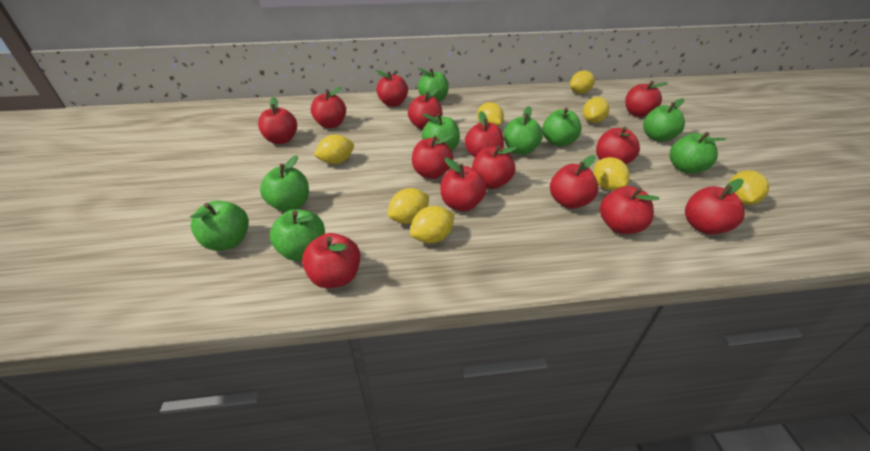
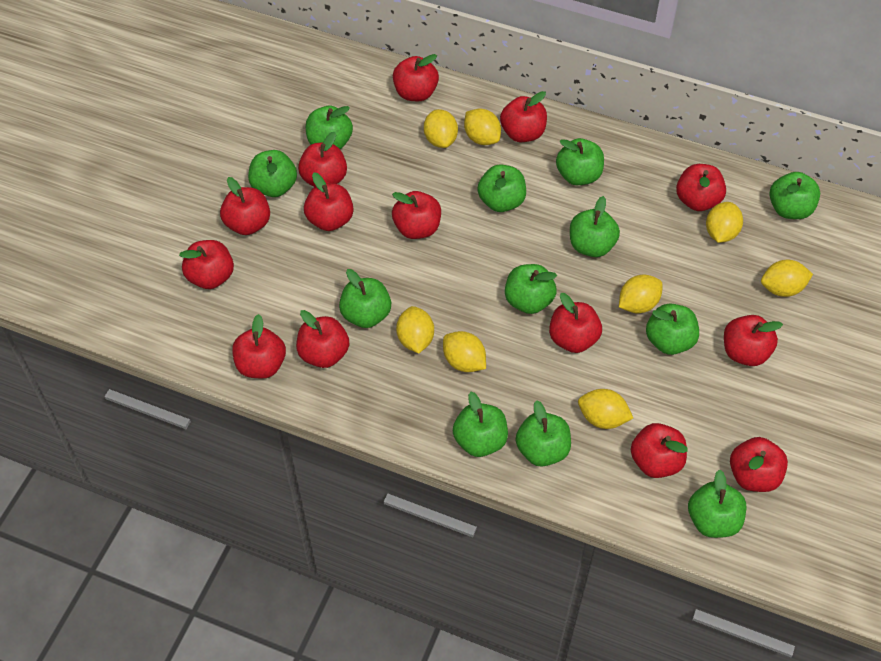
green apple: 9 -> 12

